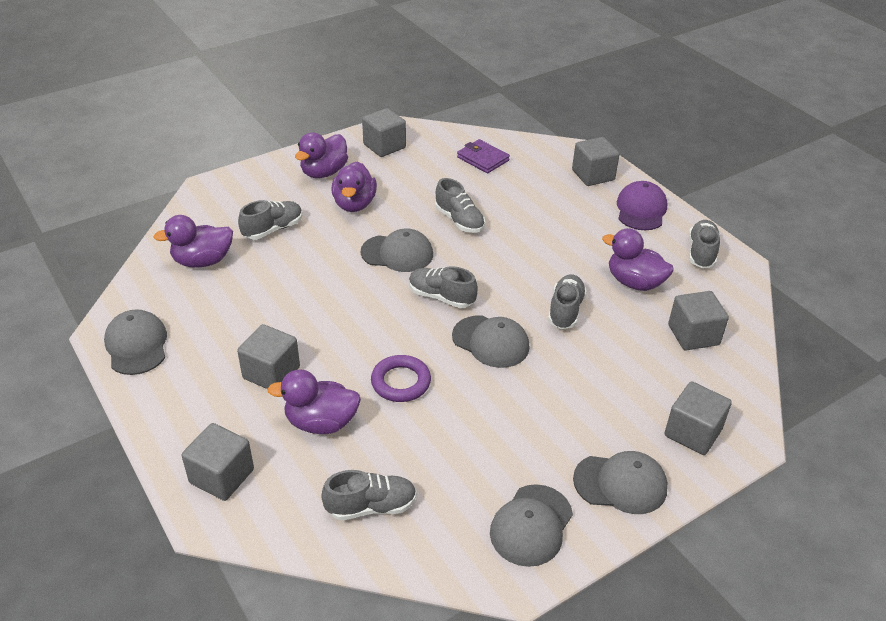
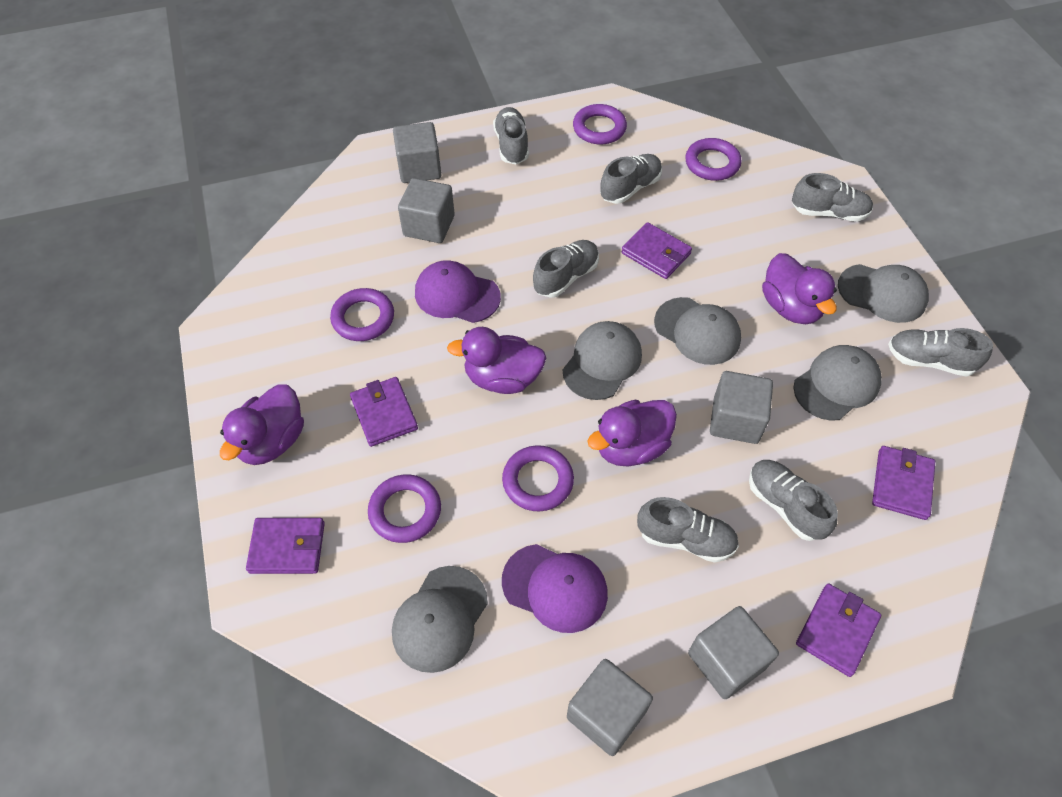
grey cube: 6 -> 5
grey shoe: 6 -> 7
purple cap: 1 -> 2
purple duck: 5 -> 4
purple ring: 1 -> 5
purple wallet: 1 -> 5

